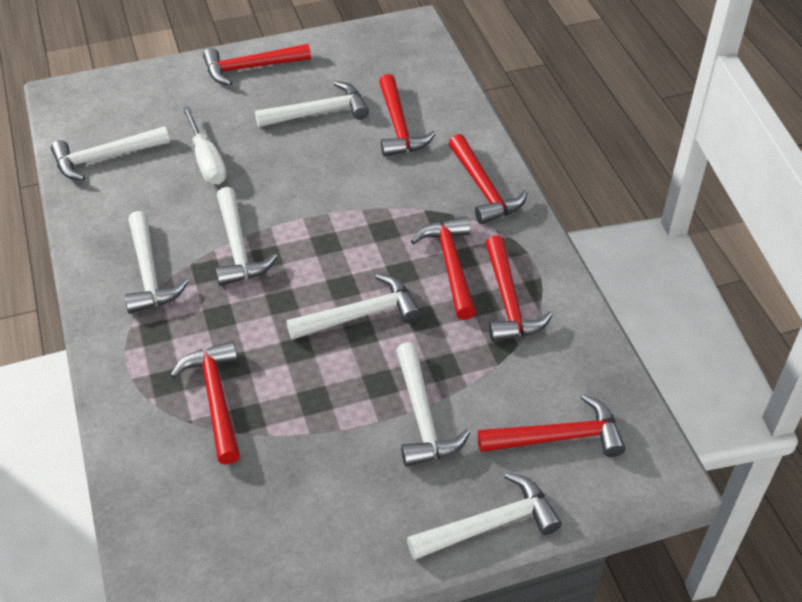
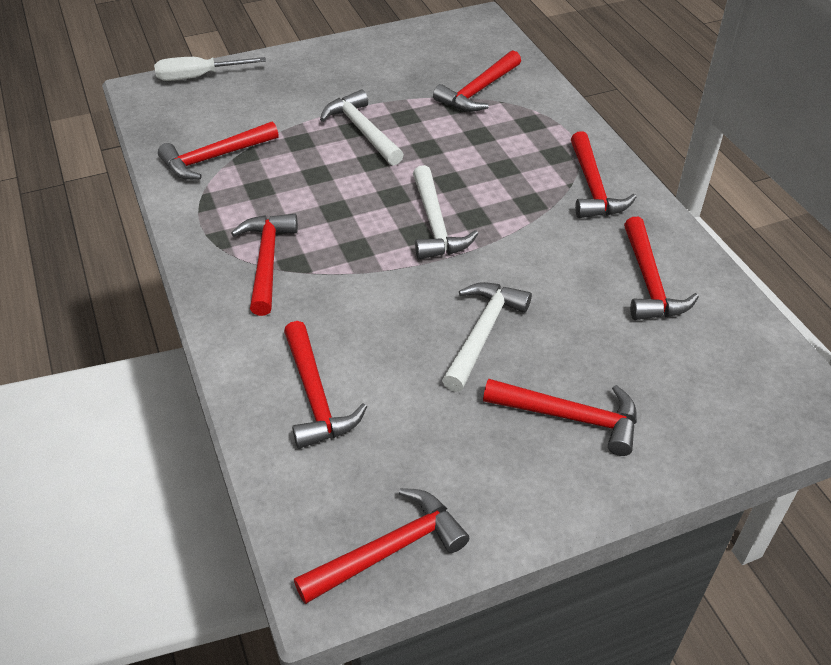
red hammer: 7 -> 8
white hammer: 7 -> 3

